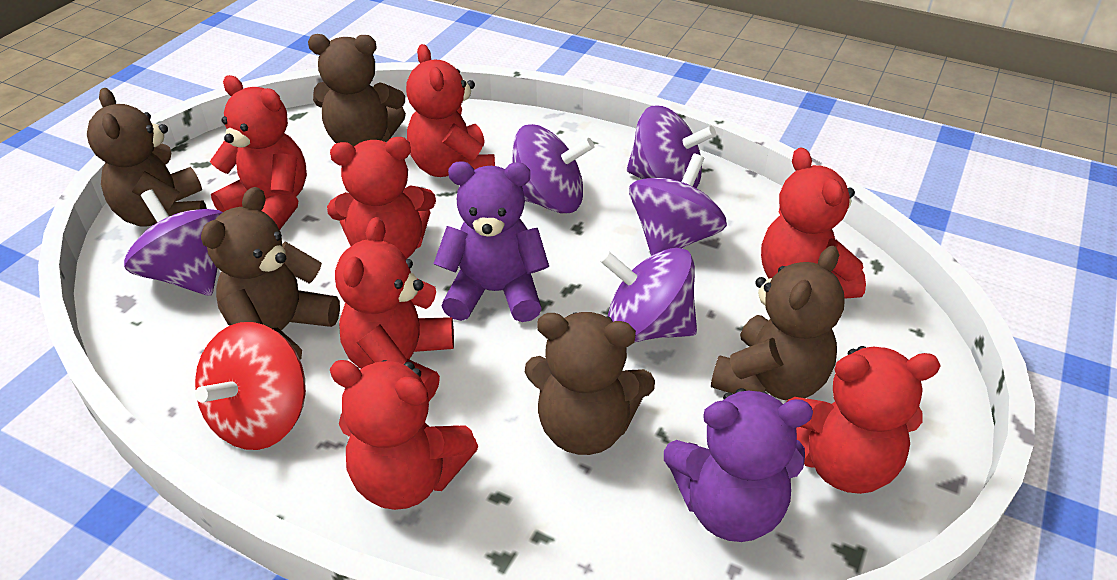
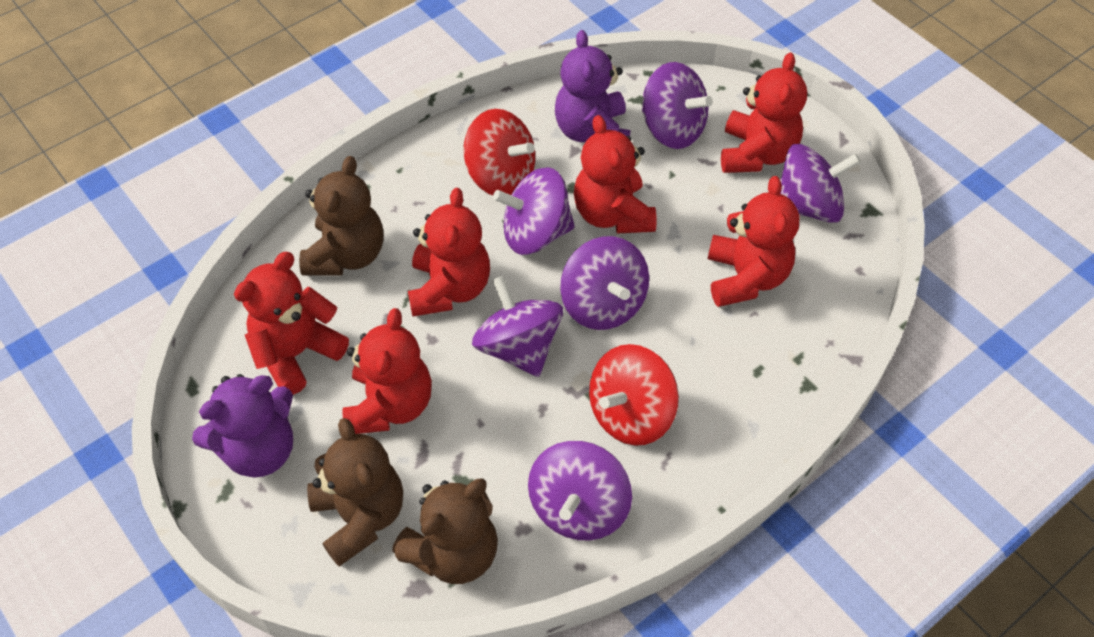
brown teddy bear: 5 -> 3
purple spinning top: 5 -> 6
red spinning top: 1 -> 2
red teddy bear: 7 -> 6

